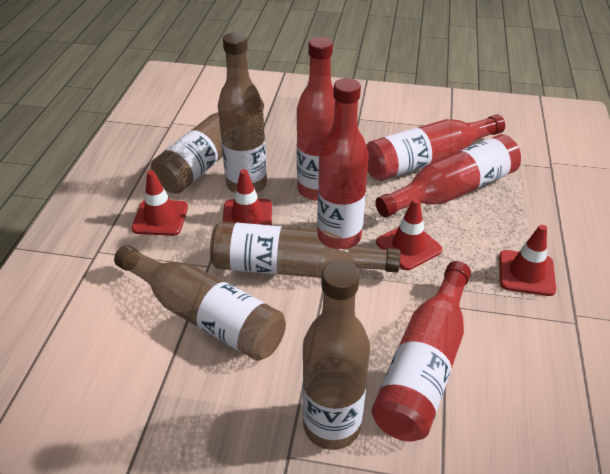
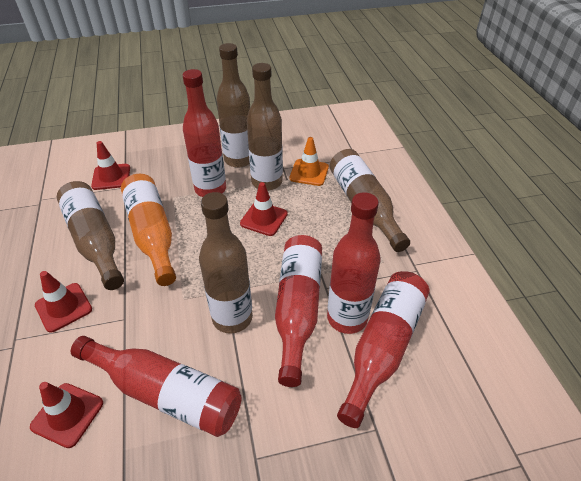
orange bottle: 0 -> 1
orange traffic cone: 0 -> 1

